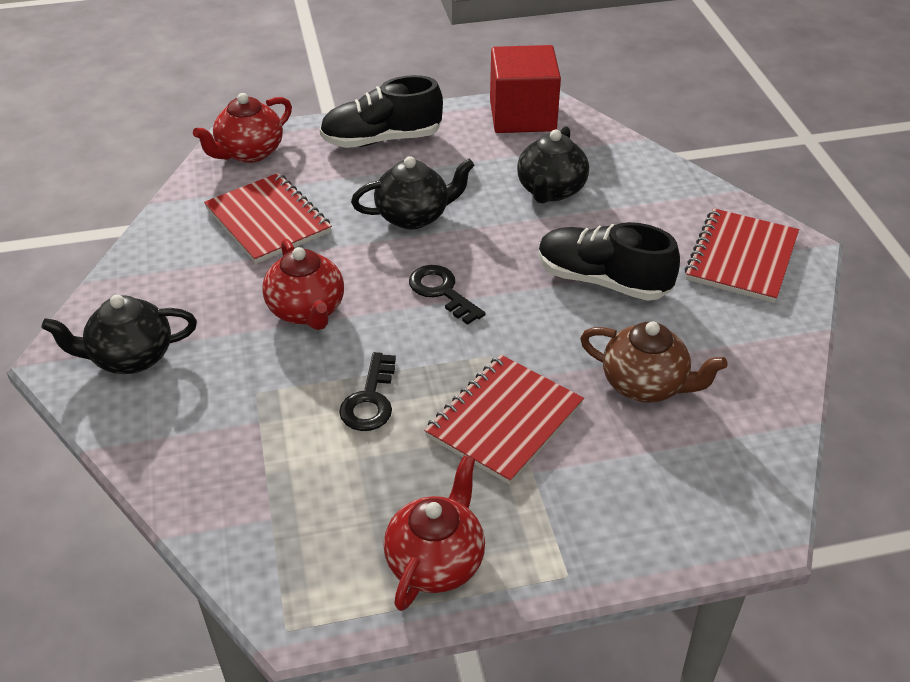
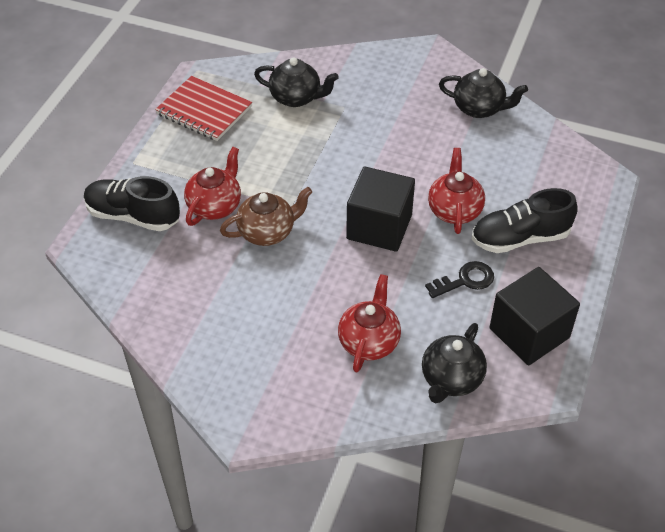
black cube: 0 -> 2
black key: 2 -> 1
red cube: 1 -> 0
red notebook: 3 -> 1

